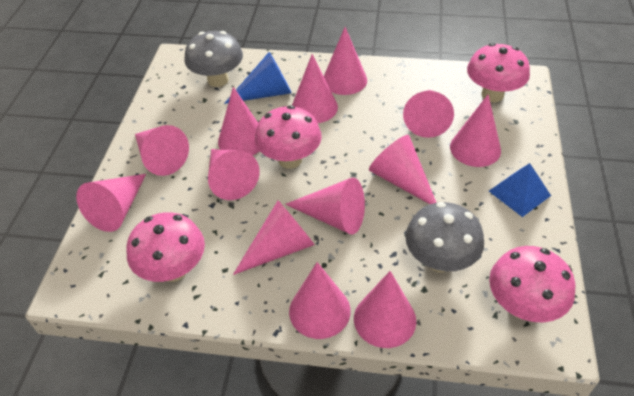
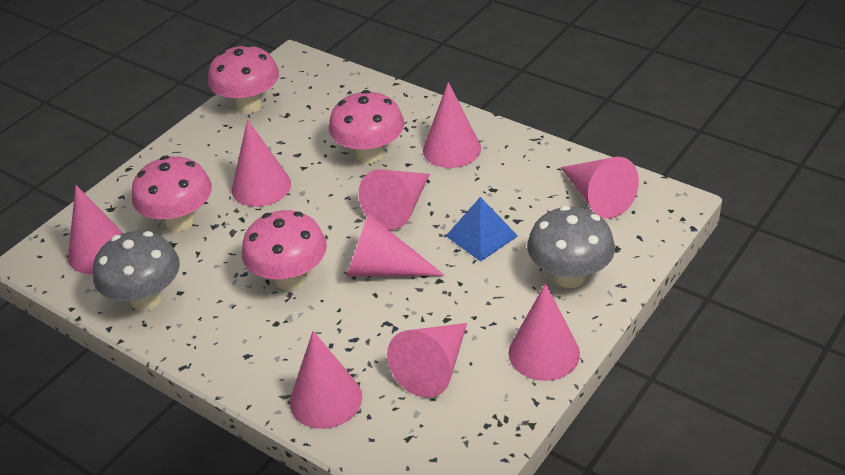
blue cone: 1 -> 0
pink cone: 13 -> 9

